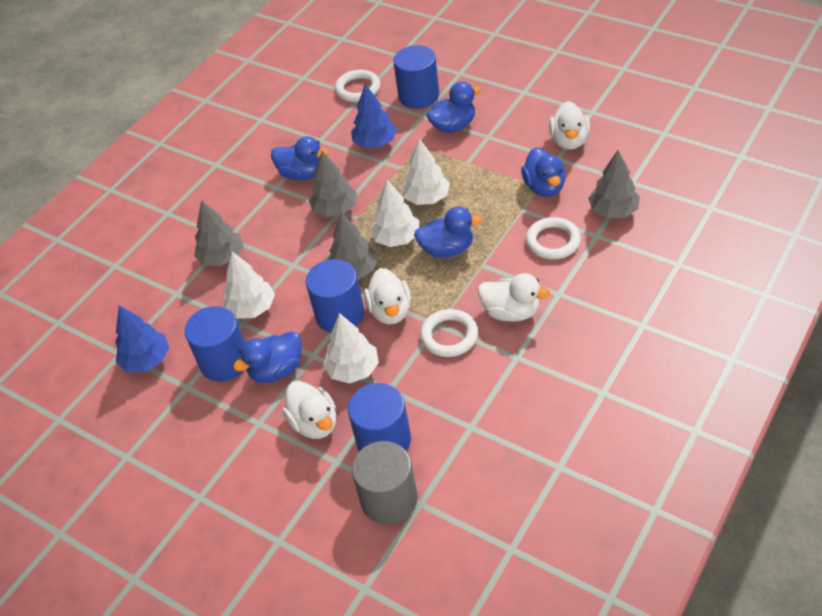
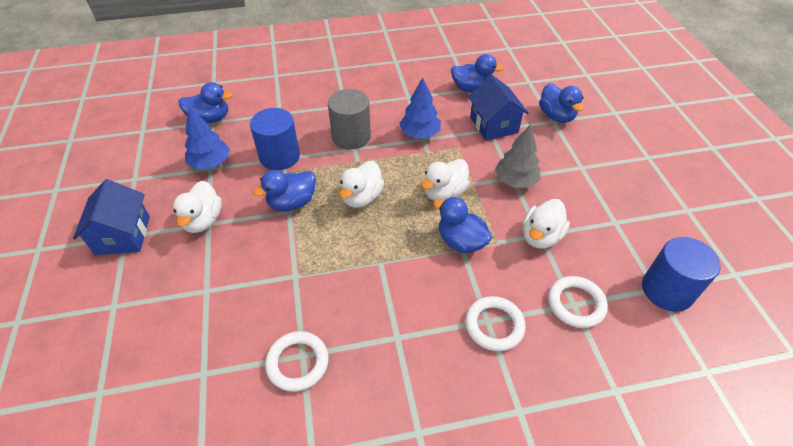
blue cylinder: 4 -> 2
blue house: 0 -> 2
grey tree: 4 -> 1
white tree: 4 -> 0

